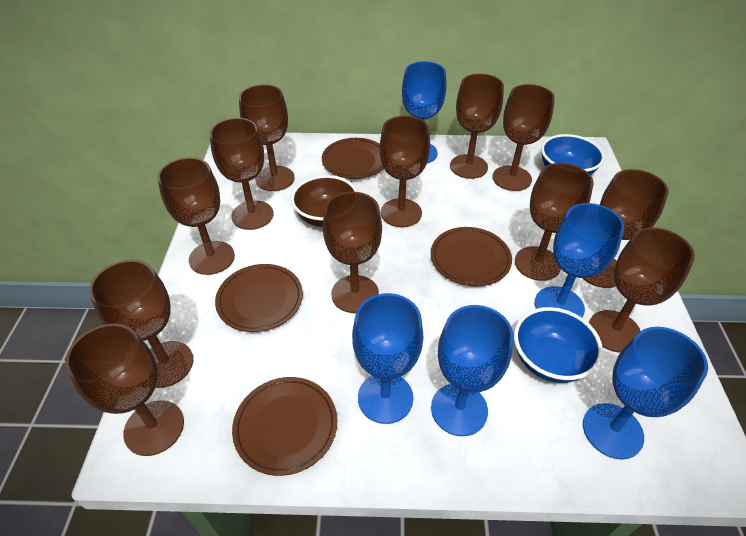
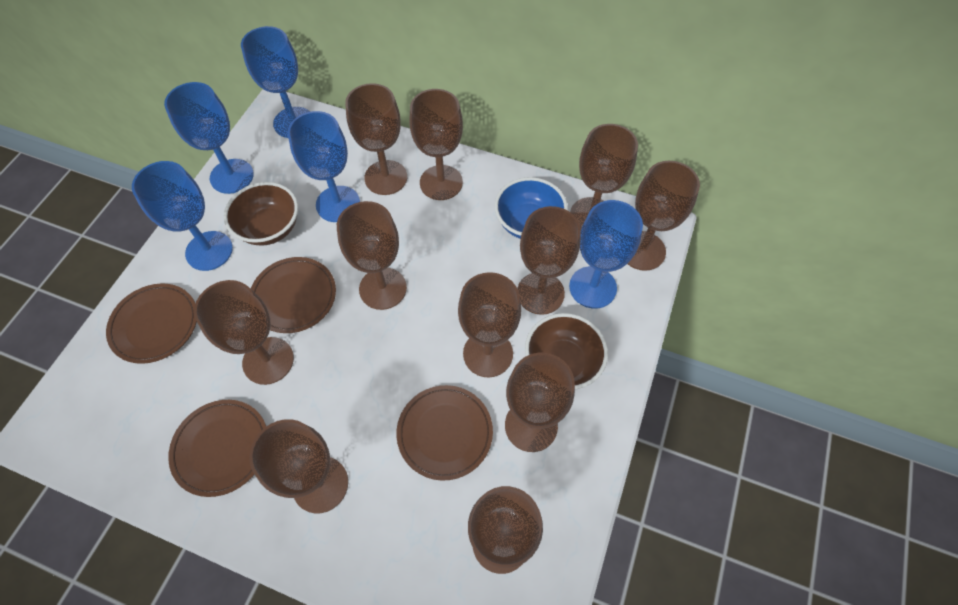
blue bowl: 2 -> 1
brown bowl: 1 -> 2
brown goblet: 12 -> 11

